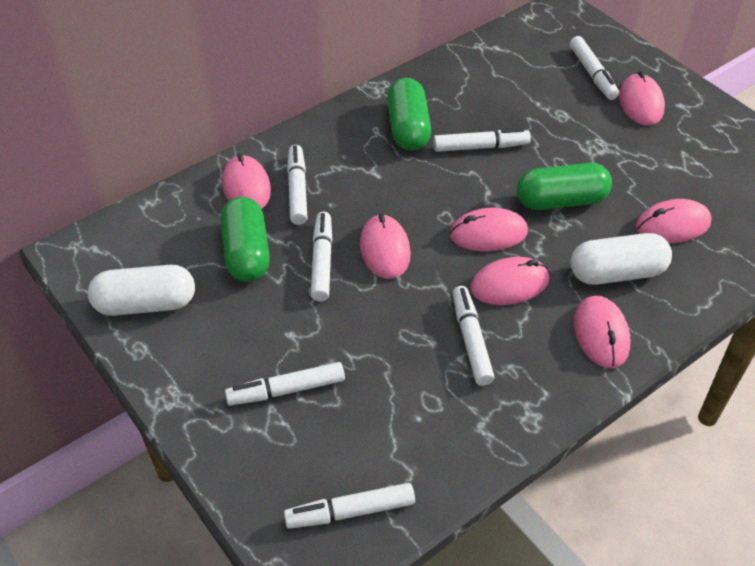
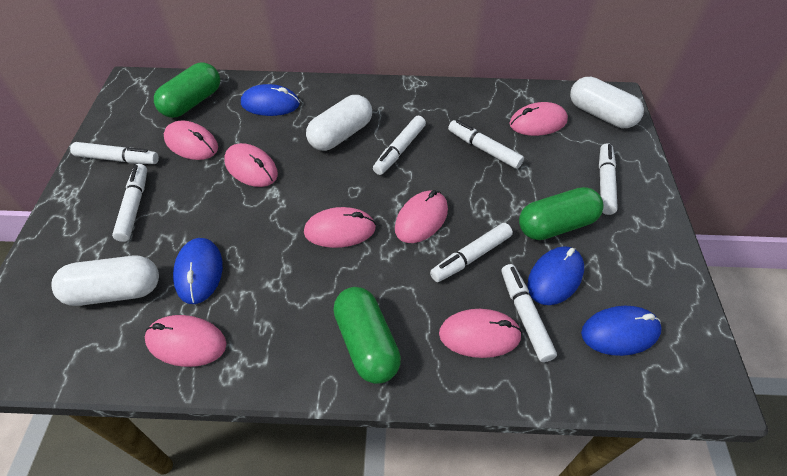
blue mouse: 0 -> 4
white capsule: 2 -> 3

